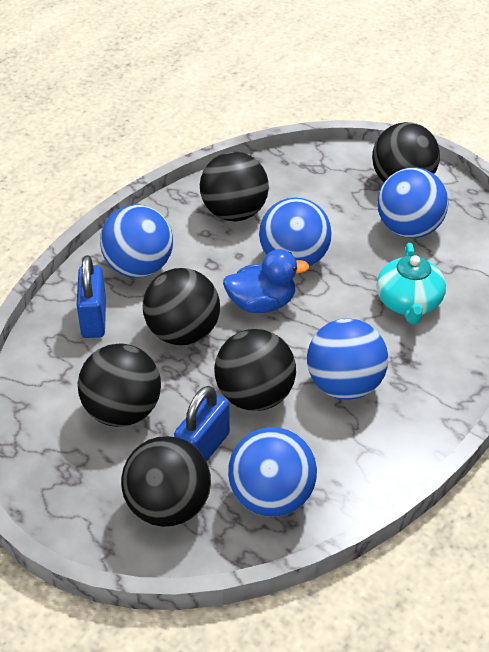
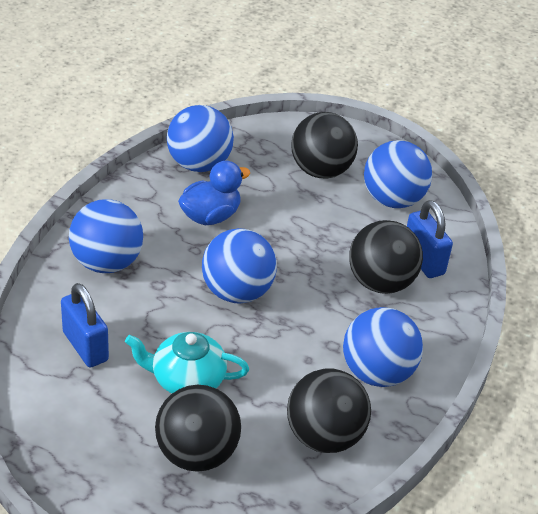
black ball: 6 -> 4

